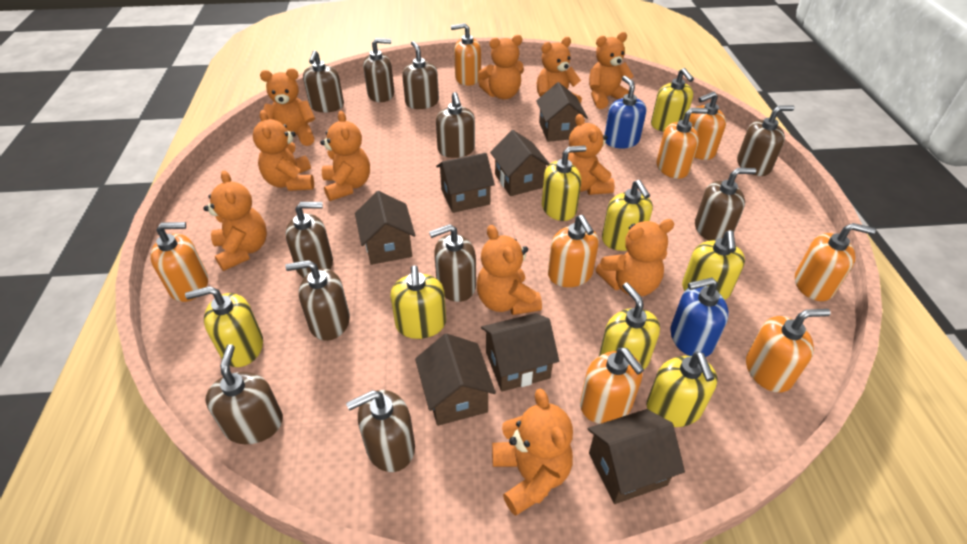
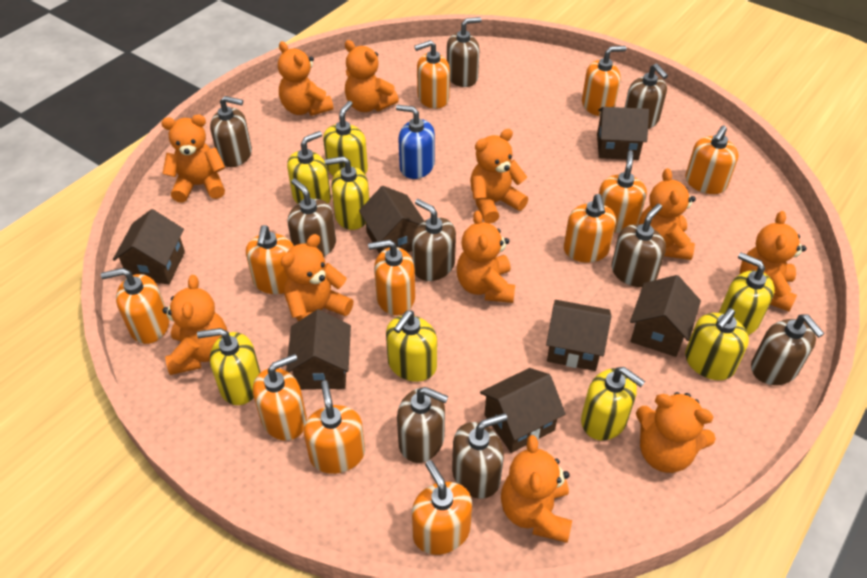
blue soap dispenser: 2 -> 1
brown soap dispenser: 11 -> 9
orange soap dispenser: 8 -> 11

